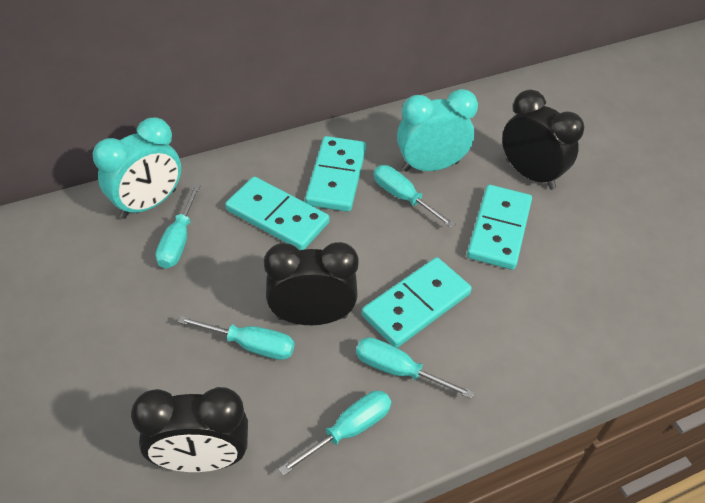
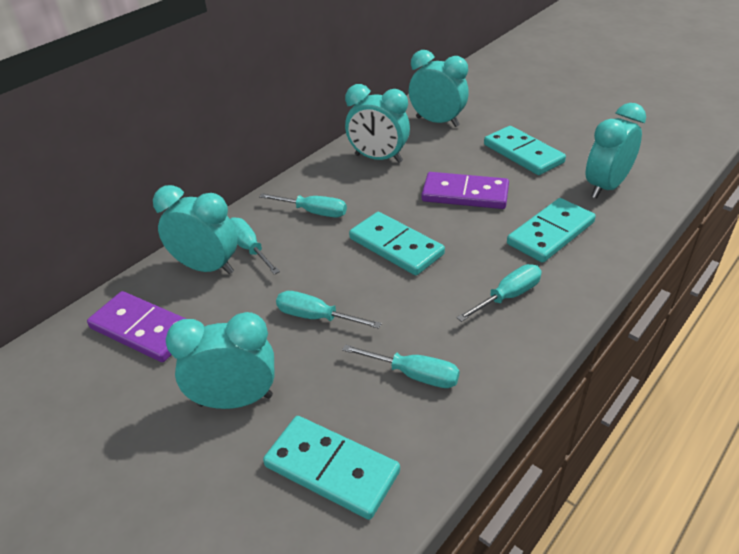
black clock: 3 -> 0
purple domino: 0 -> 2
turquoise clock: 2 -> 5

